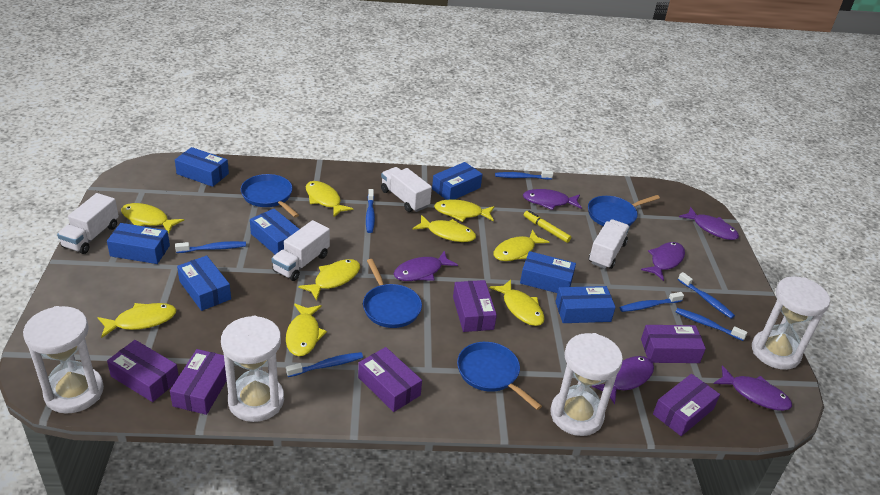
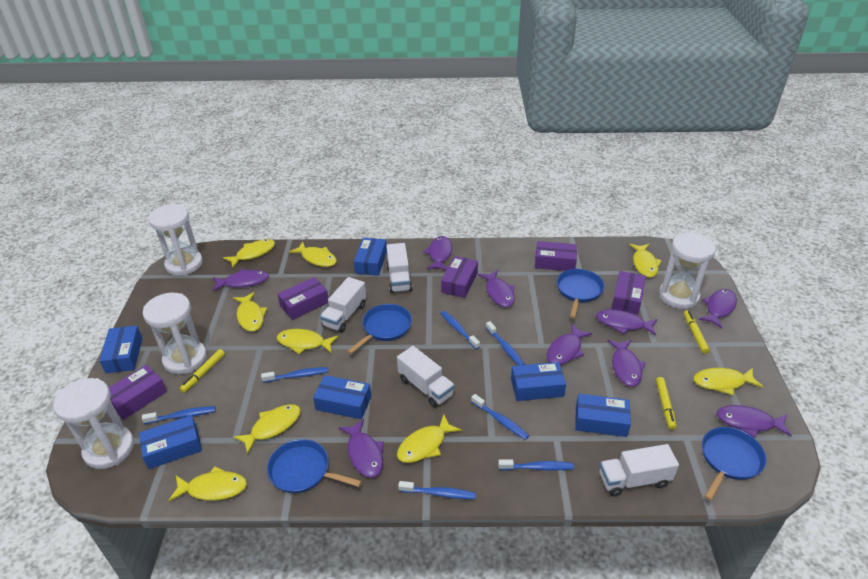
blue box: 7 -> 6
purple box: 6 -> 5
purple fish: 6 -> 9
yellow marker: 1 -> 3

